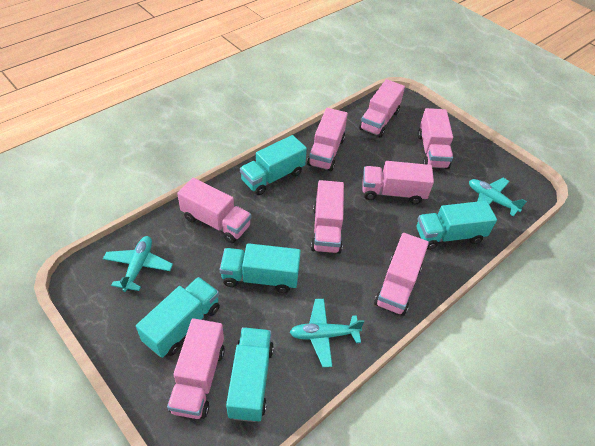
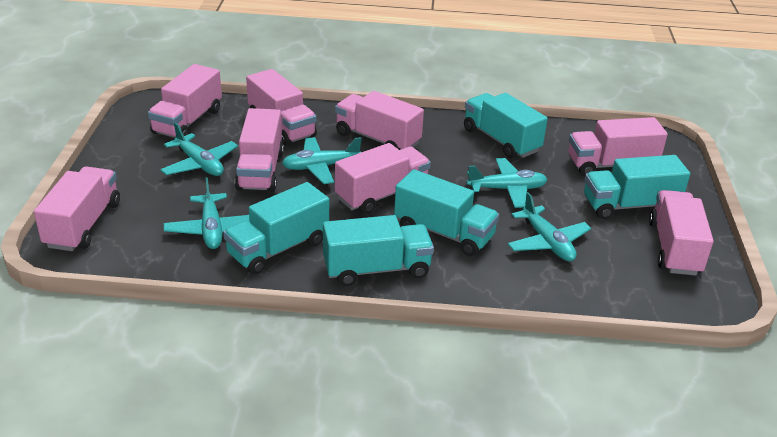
turquoise plane: 3 -> 5

